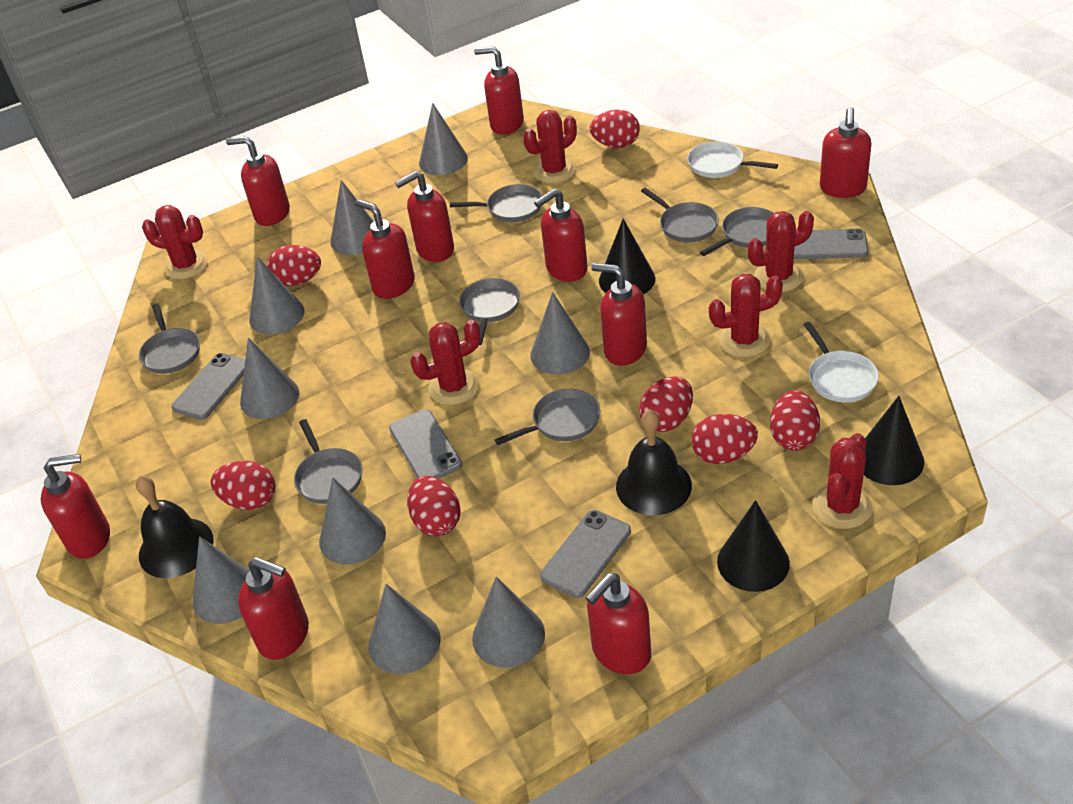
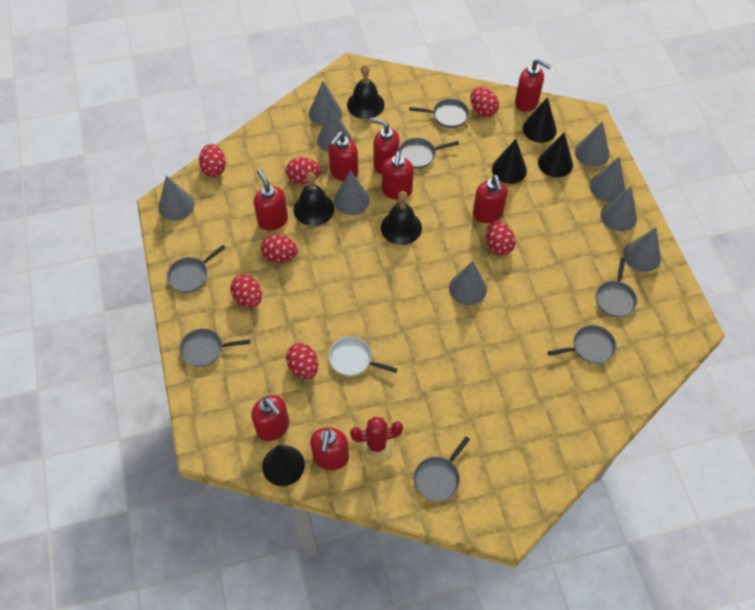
black bell: 2 -> 3
black cone: 3 -> 4
grey phone: 4 -> 0
red cactus: 6 -> 1
red soap dispenser: 10 -> 8
white pan: 2 -> 1

